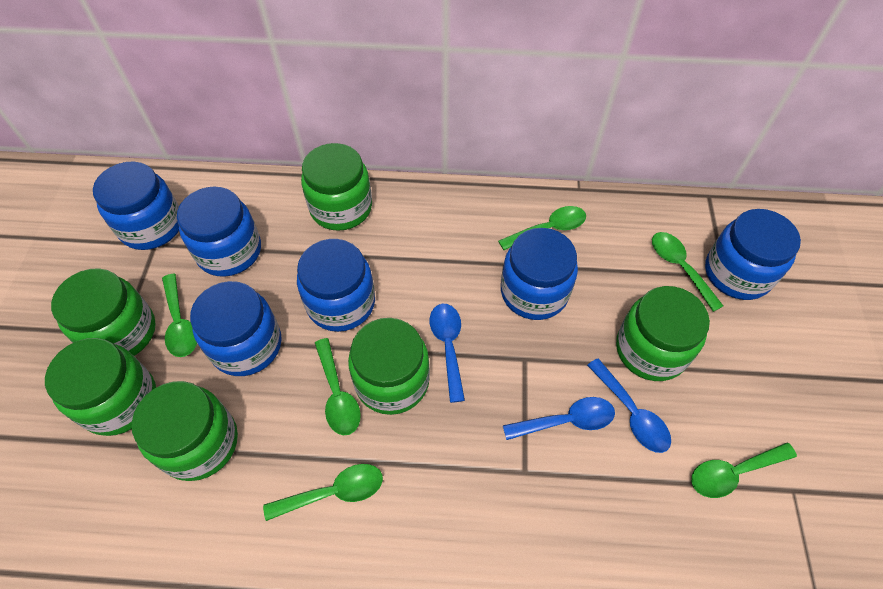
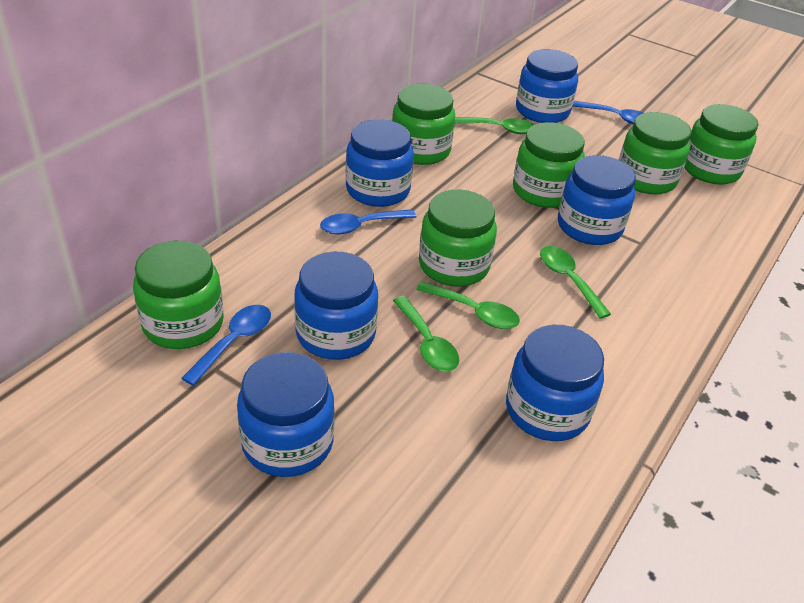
green spoon: 6 -> 4

